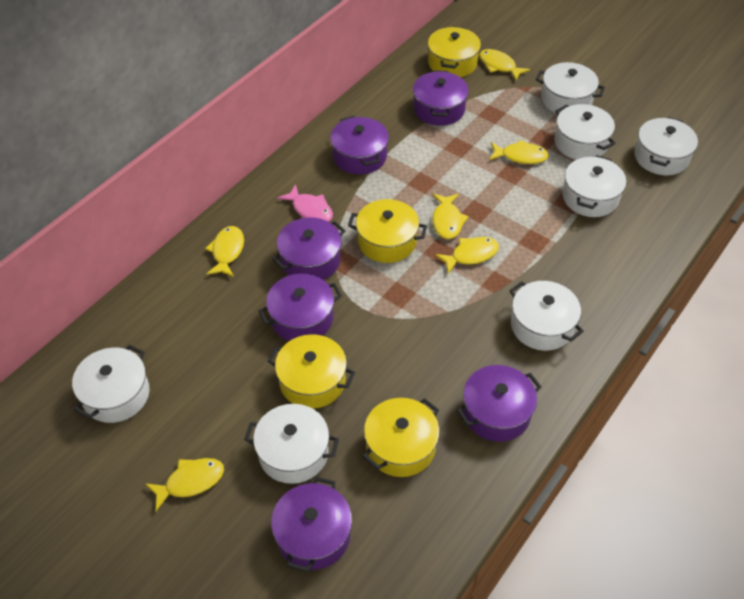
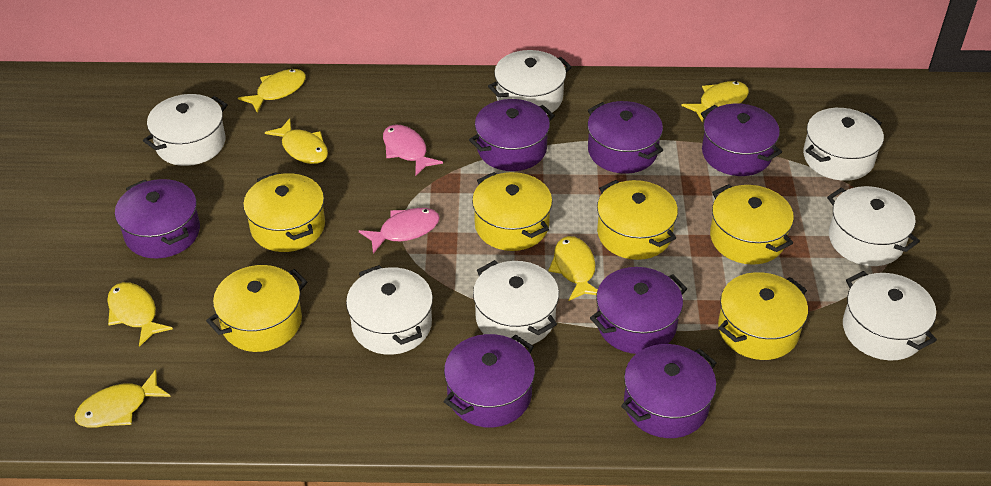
pink fish: 1 -> 2
purple pot: 6 -> 7
yellow pot: 4 -> 6

